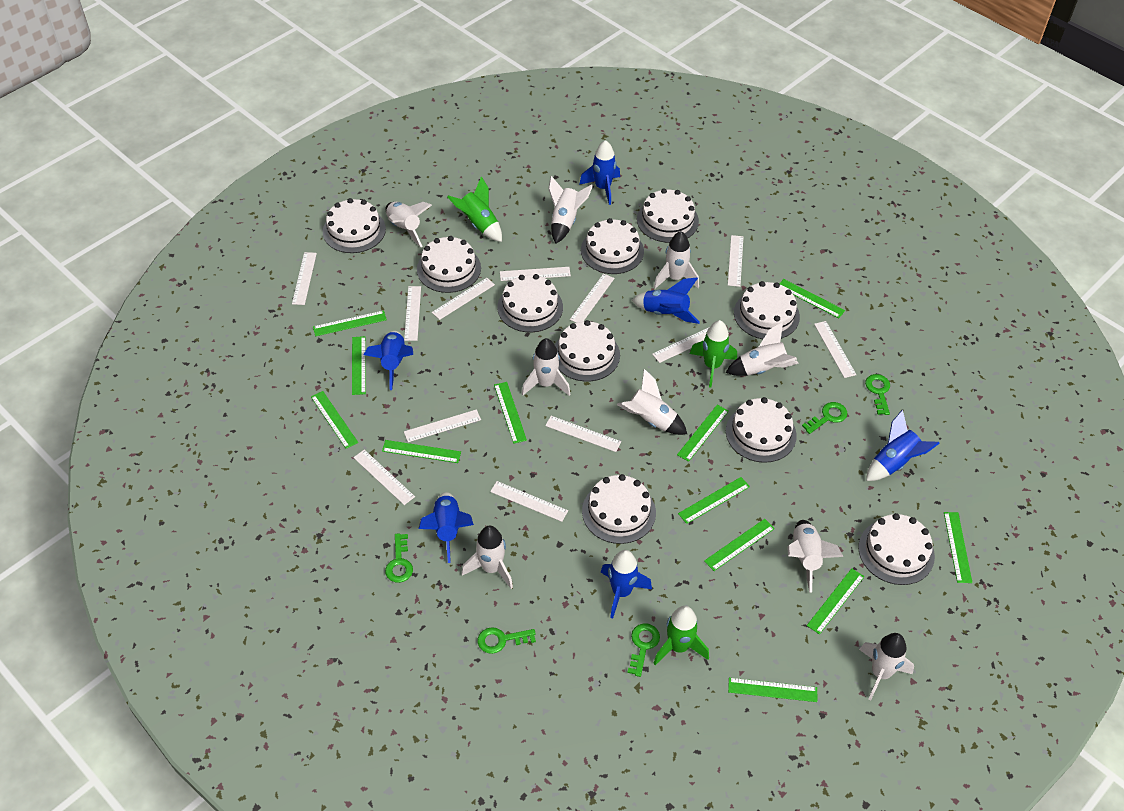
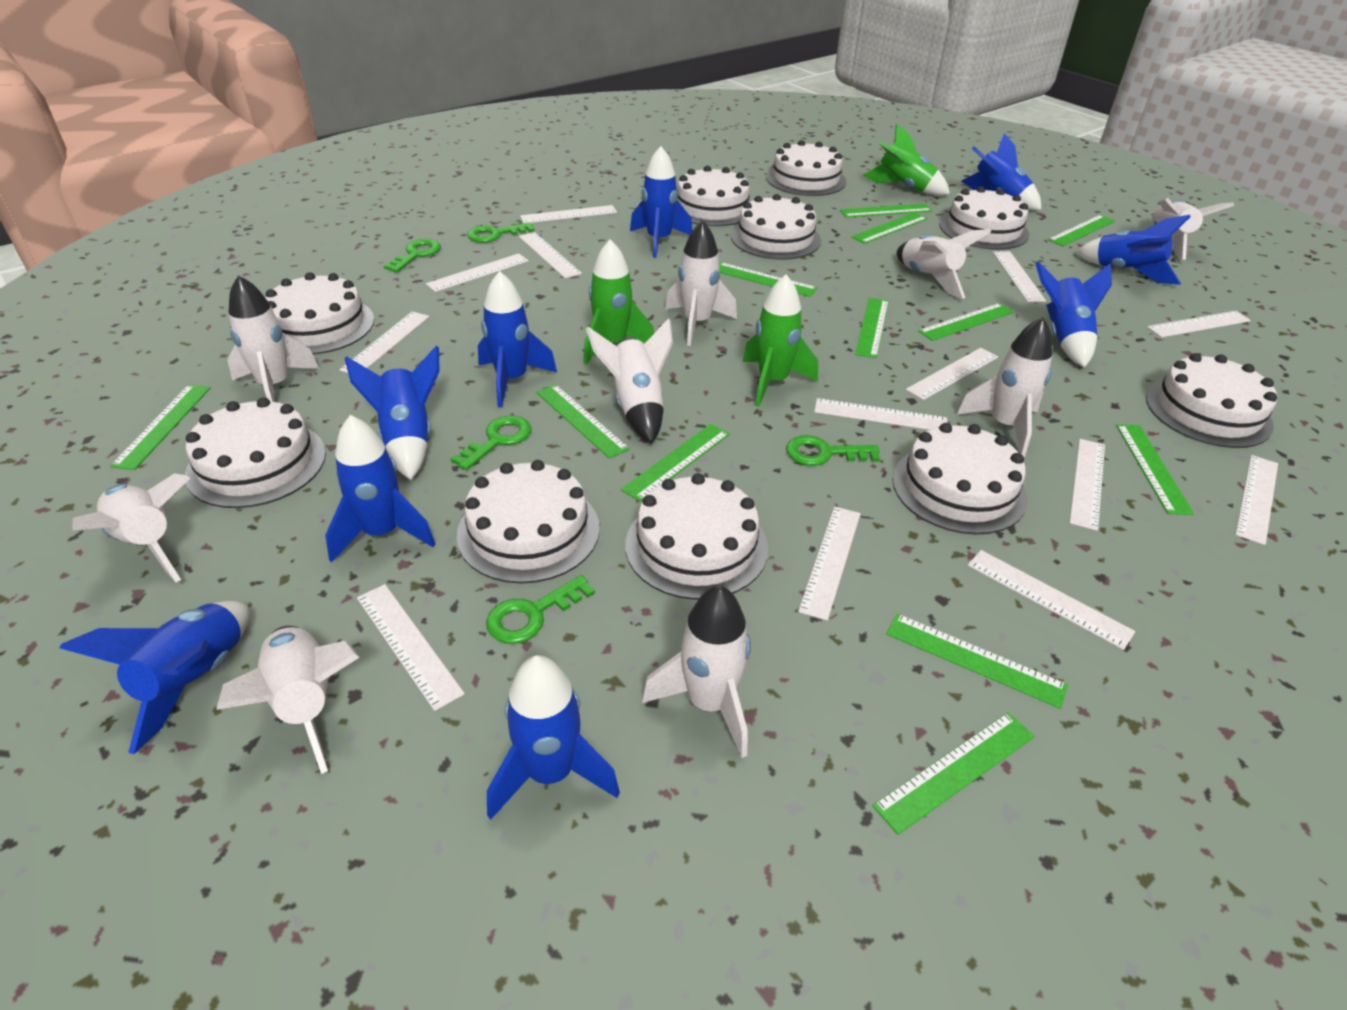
blue rocket: 6 -> 9
white ruler: 12 -> 13

